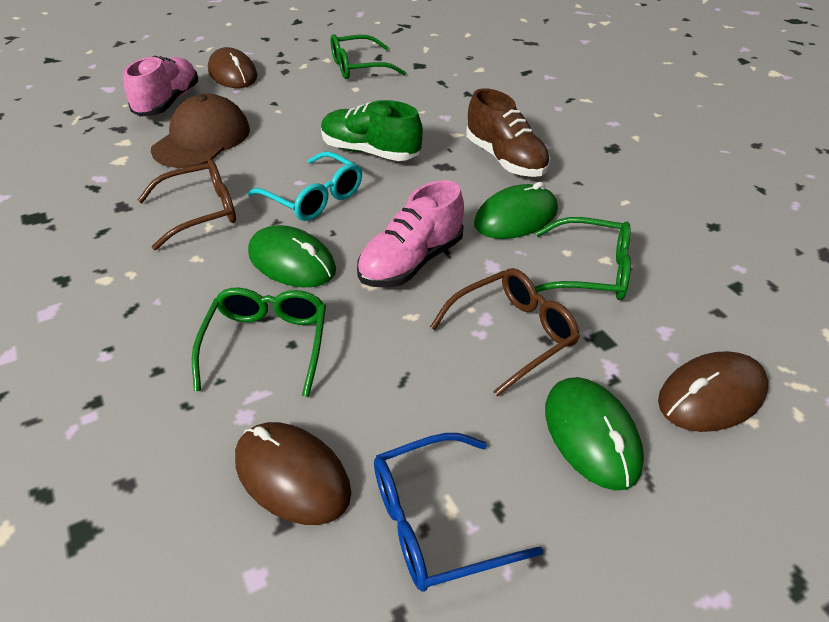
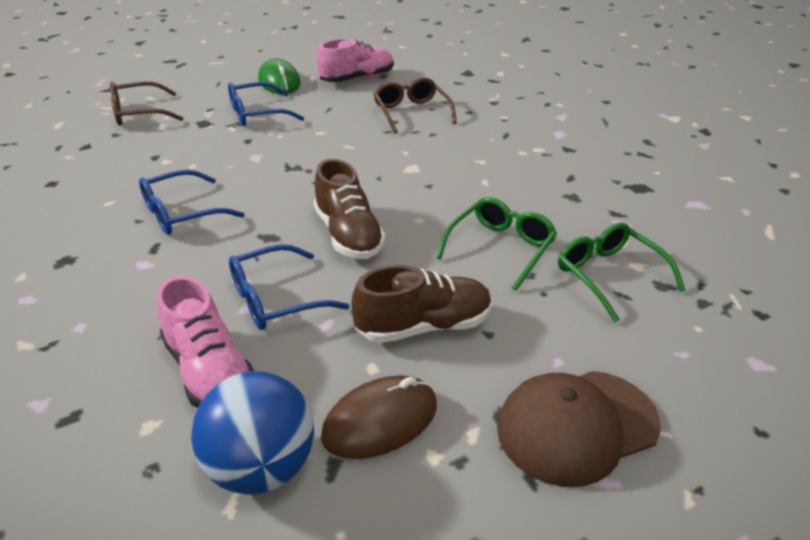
blue ball: 0 -> 1
blue glasses: 1 -> 3
brown mouse: 3 -> 1
brown shoe: 1 -> 2
green glasses: 3 -> 2
green mouse: 3 -> 1
green shoe: 1 -> 0
turquoise glasses: 1 -> 0

